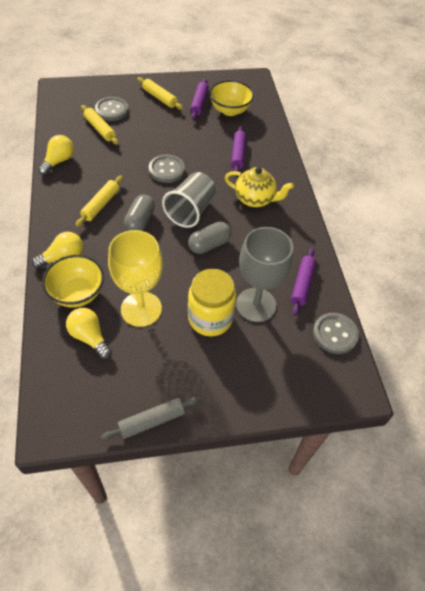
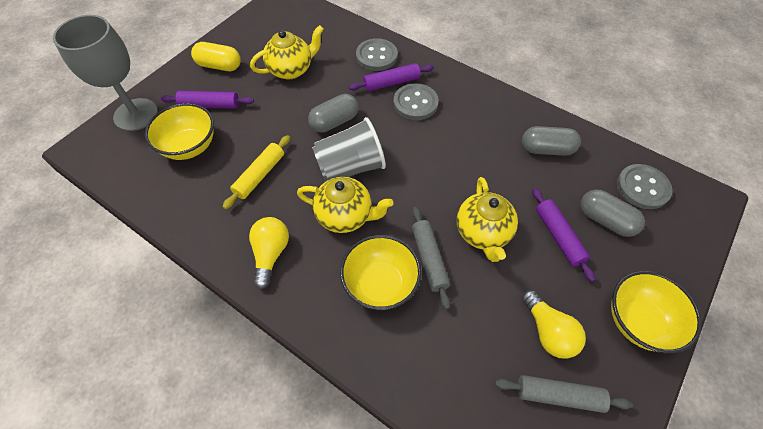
grey capsule: 2 -> 3
grey rolling pin: 1 -> 2
yellow bowl: 2 -> 3
yellow capsule: 0 -> 1
yellow goblet: 1 -> 0
yellow jar: 1 -> 0
yellow light bulb: 3 -> 2
yellow rolling pin: 3 -> 1
yellow teapot: 1 -> 3

